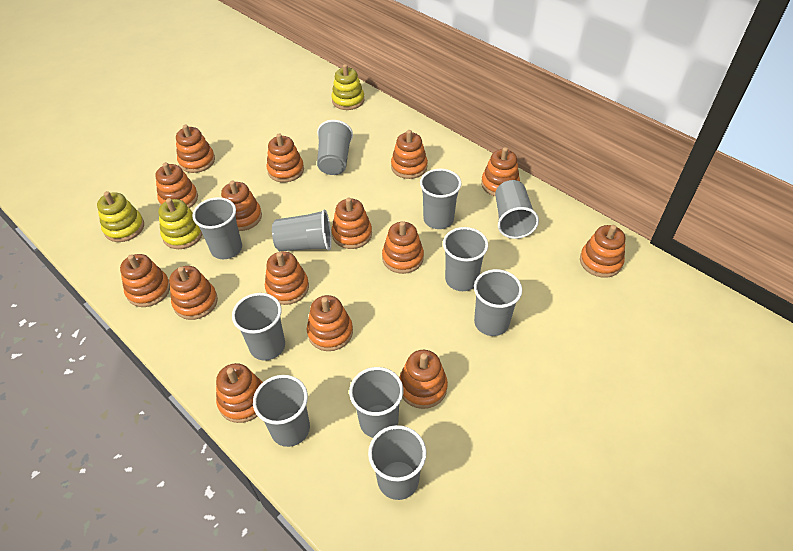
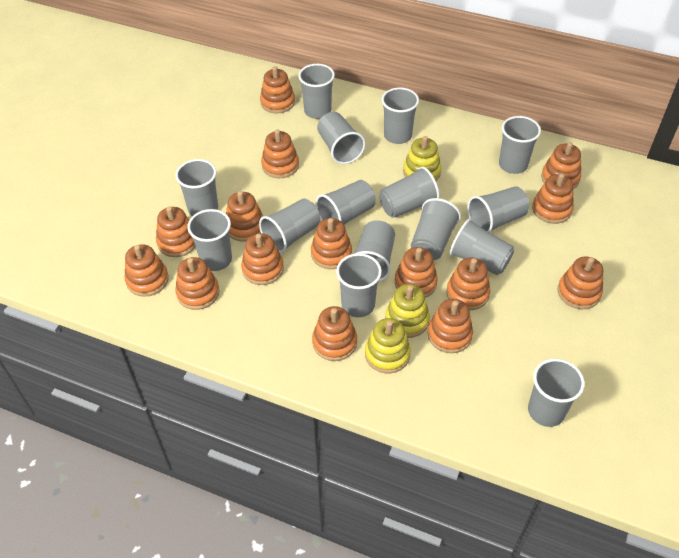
grey cup: 11 -> 15

